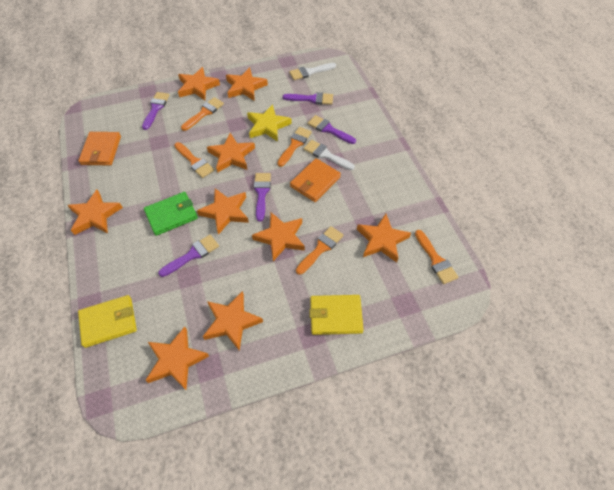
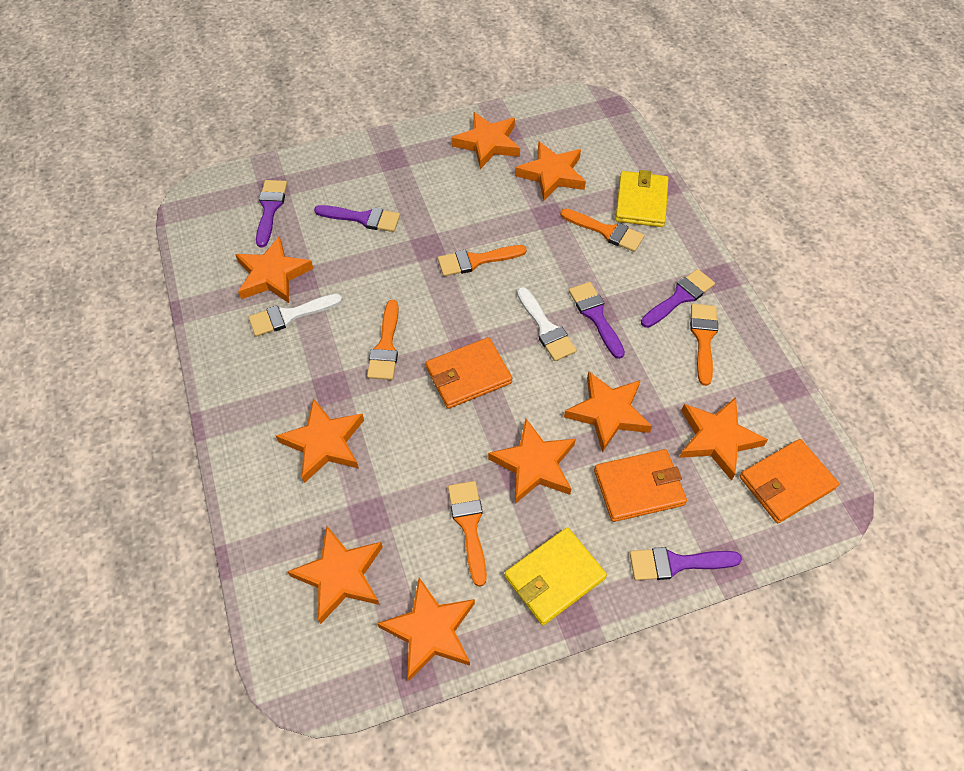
green wallet: 1 -> 0
orange wallet: 2 -> 3
yellow star: 1 -> 0

